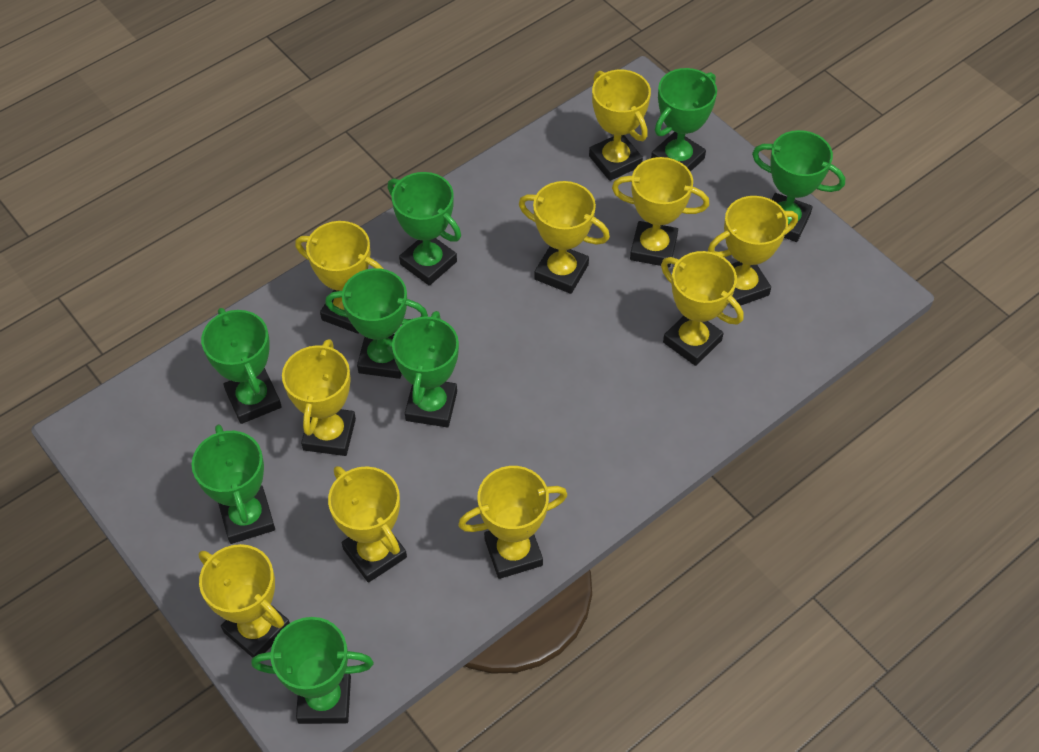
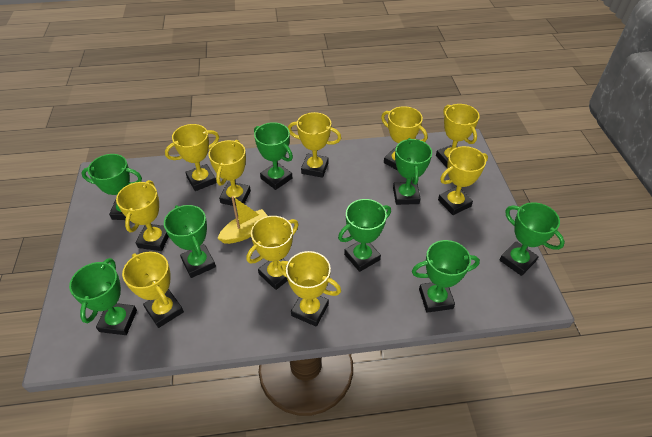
yellow boat: 0 -> 1

